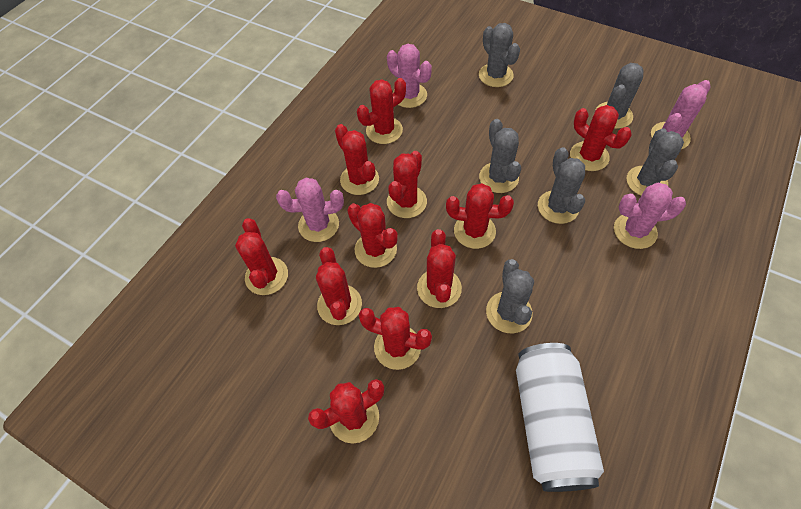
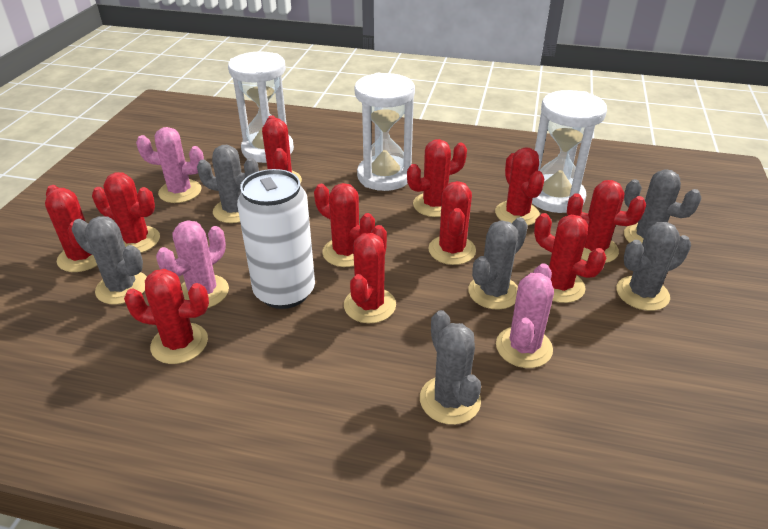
pink cactus: 4 -> 3
white hourglass: 0 -> 3

